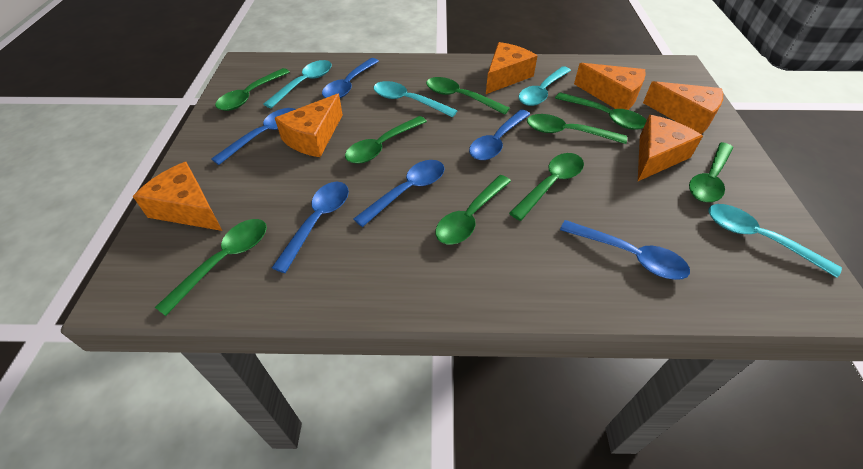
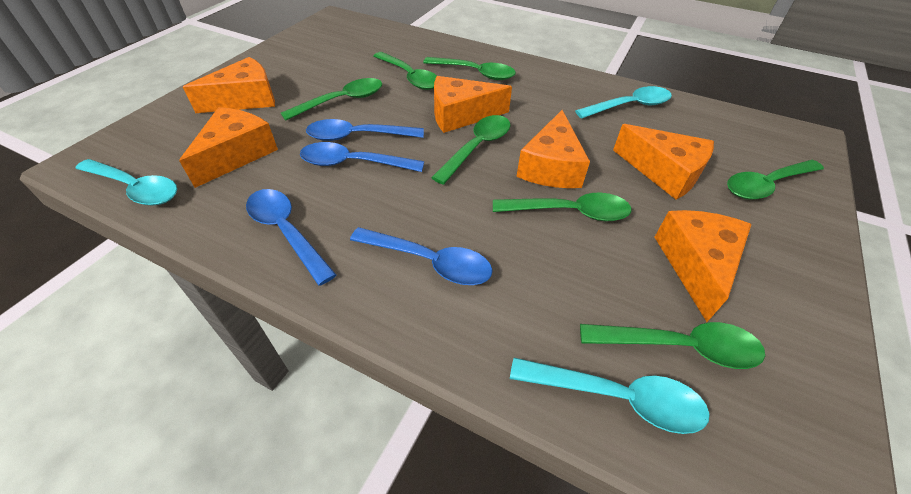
blue spoon: 6 -> 4
green spoon: 9 -> 7
turquoise spoon: 4 -> 3

